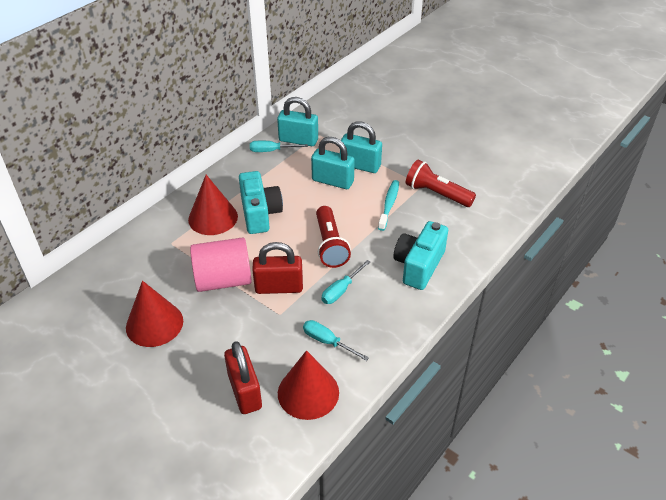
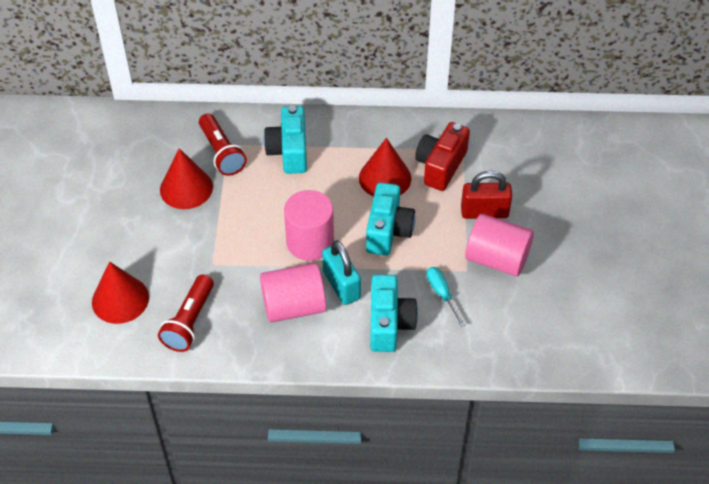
pink cylinder: 1 -> 3
red camera: 0 -> 1
red padlock: 2 -> 1
turquoise camera: 2 -> 3
turquoise padlock: 3 -> 1
turquoise screwdriver: 3 -> 1
turquoise toothbrush: 1 -> 0

